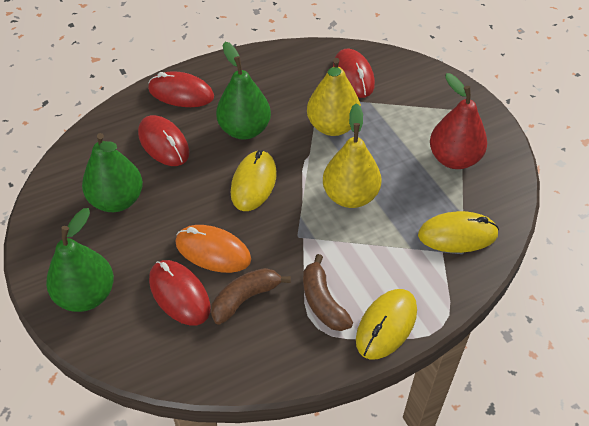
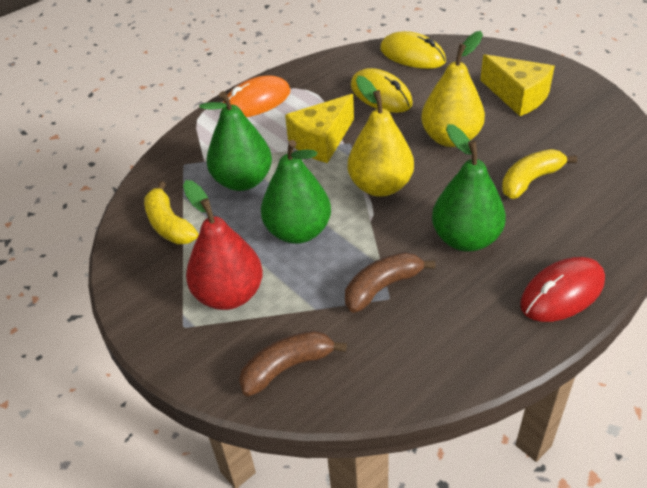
red mouse: 4 -> 1
yellow banana: 0 -> 2
yellow cheese: 0 -> 2
yellow mouse: 3 -> 2

